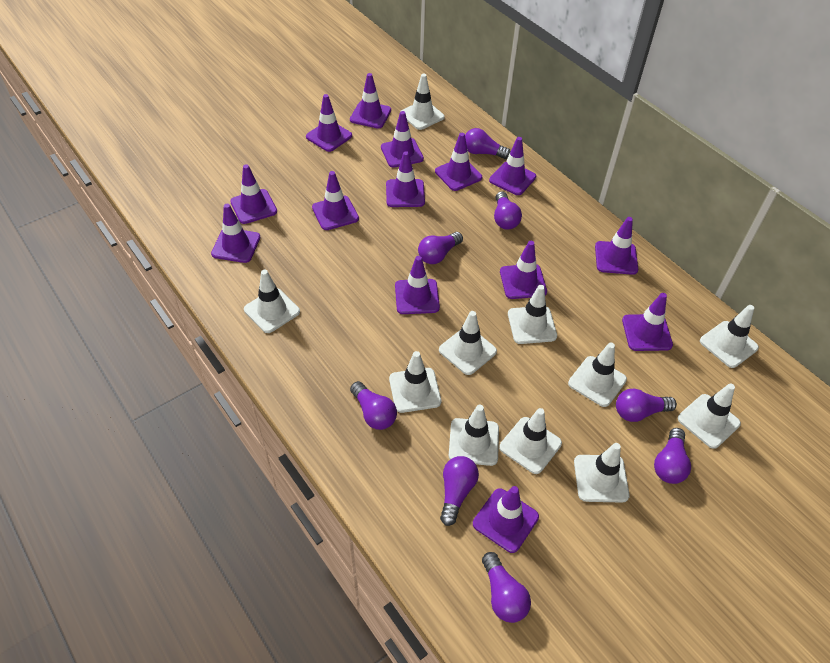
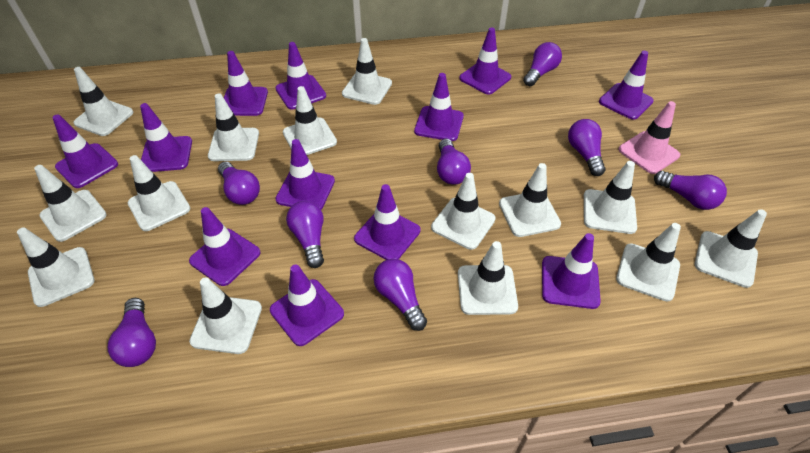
pink traffic cone: 0 -> 1
purple traffic cone: 14 -> 12
white traffic cone: 11 -> 14

